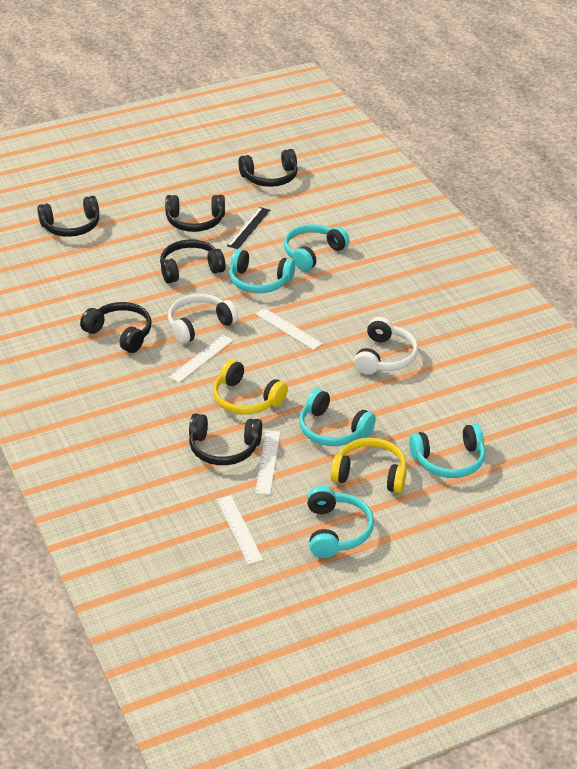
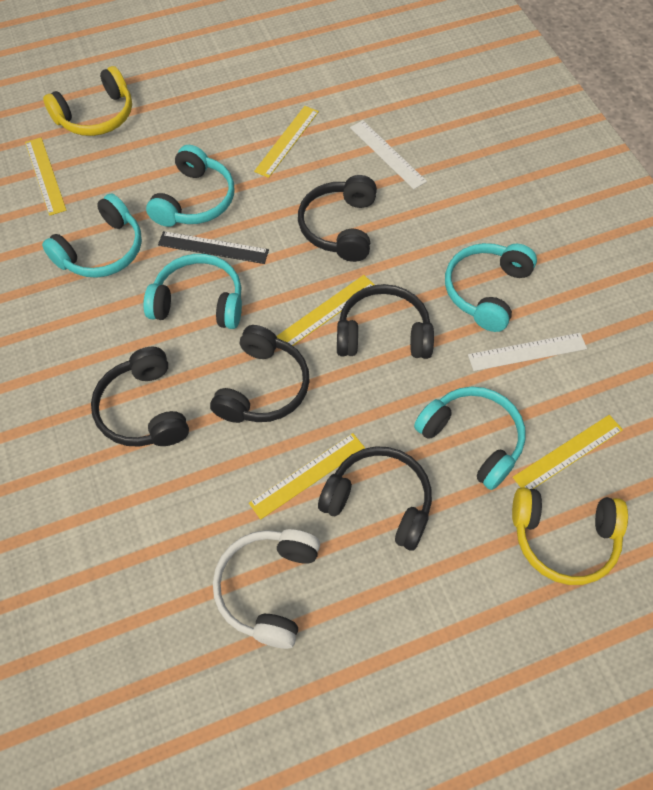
black headphones: 6 -> 5
white headphones: 2 -> 1
white ruler: 4 -> 2
yellow ruler: 0 -> 5

